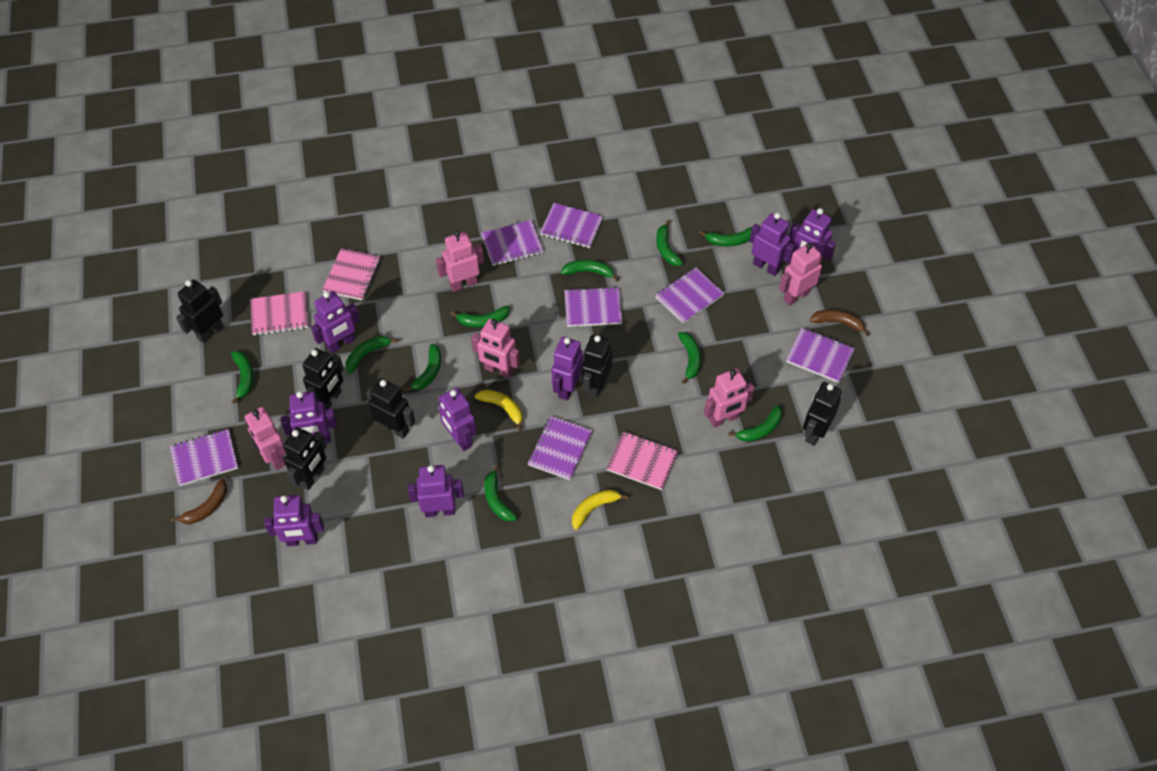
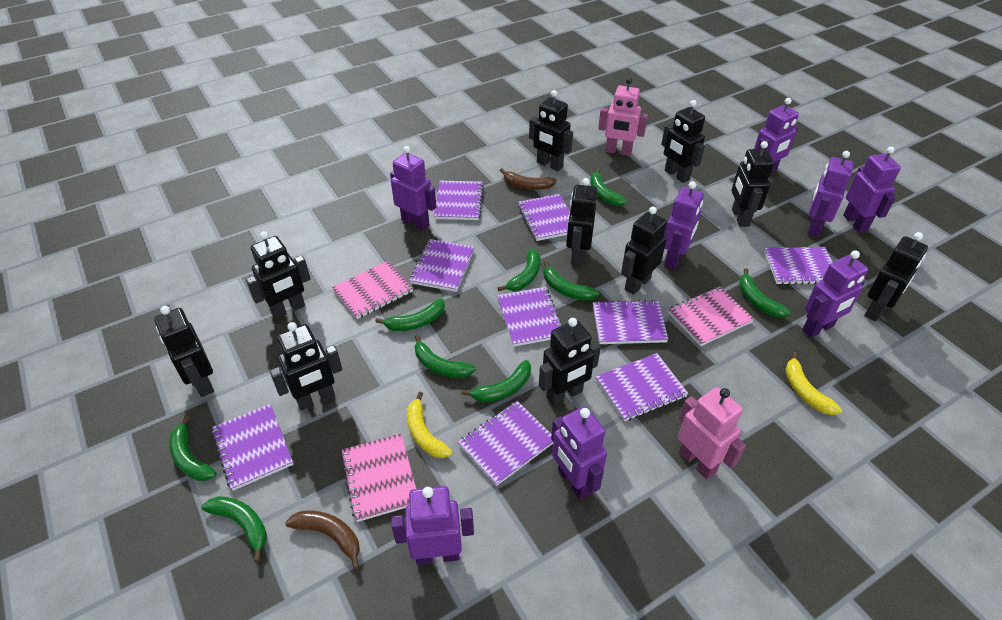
black robot: 6 -> 10
green banana: 10 -> 9
pink robot: 5 -> 2
purple notebook: 7 -> 9

